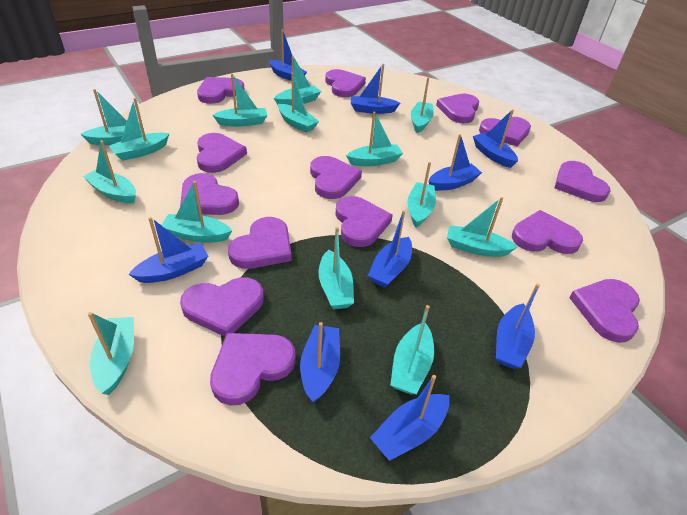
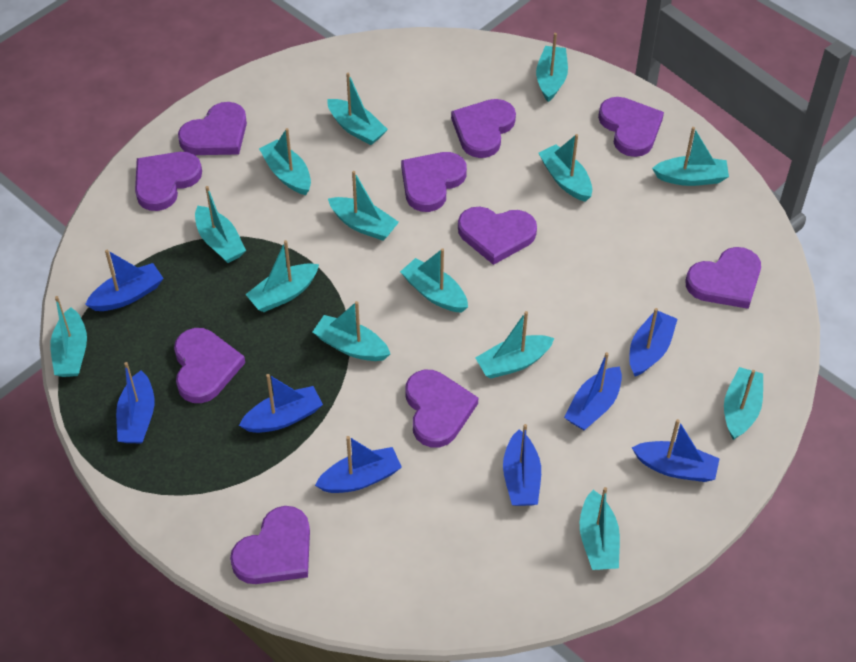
blue boat: 9 -> 8
purple heart: 14 -> 10

